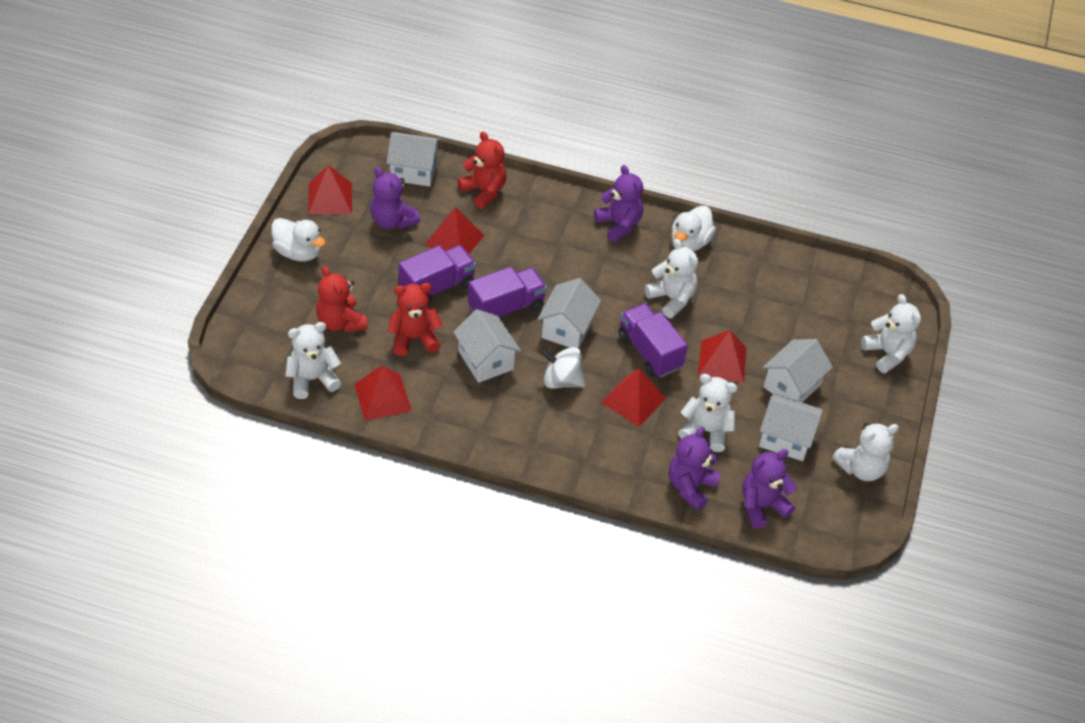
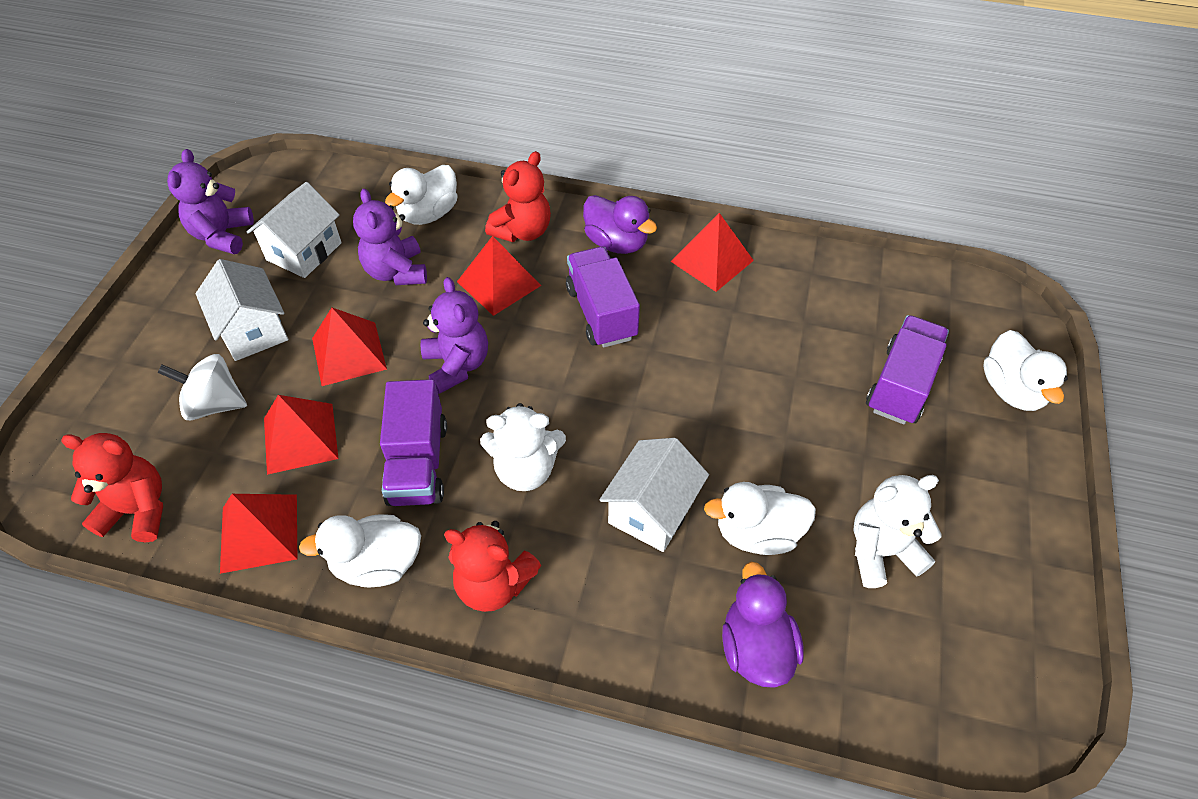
purple duck: 0 -> 2
purple teddy bear: 4 -> 3
white duck: 2 -> 4
white house: 5 -> 3
white teddy bear: 5 -> 2

